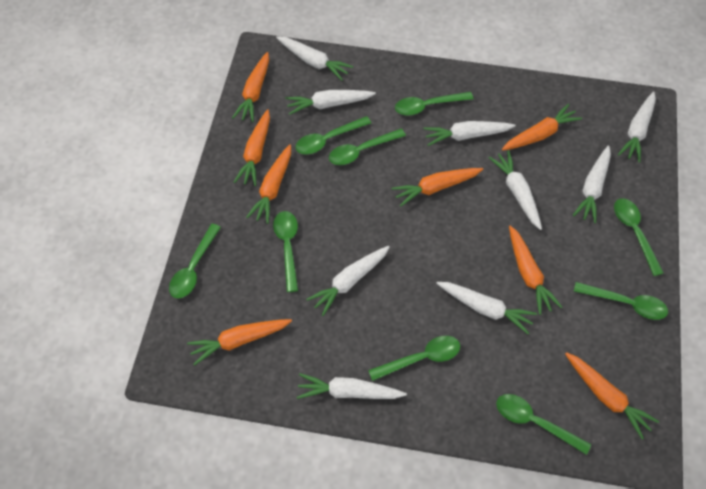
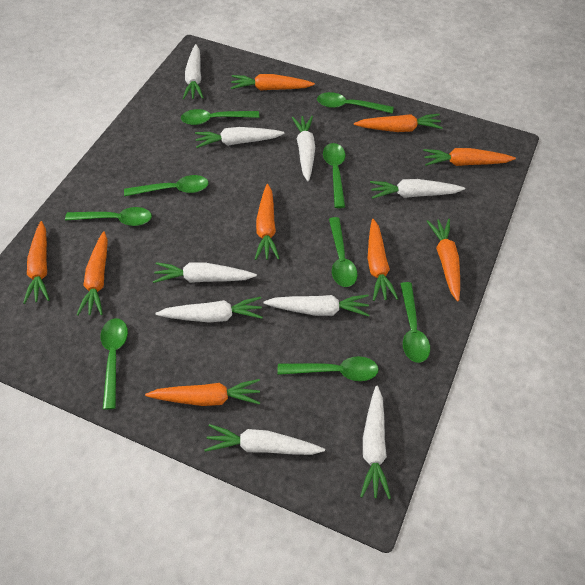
orange carrot: 8 -> 9

